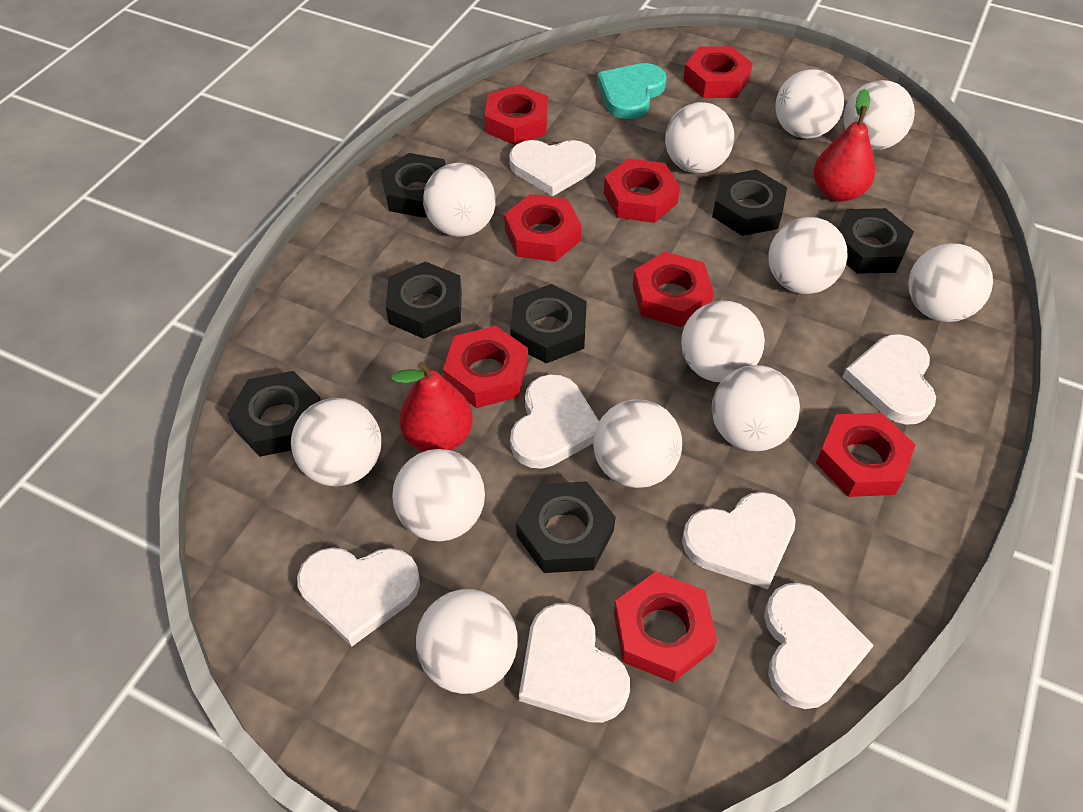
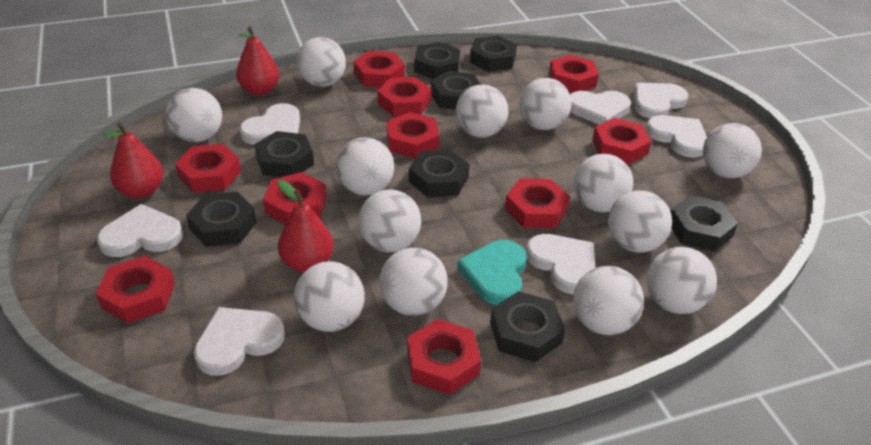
black nut: 7 -> 8
red nut: 8 -> 10
red pear: 2 -> 3
white ball: 12 -> 13

